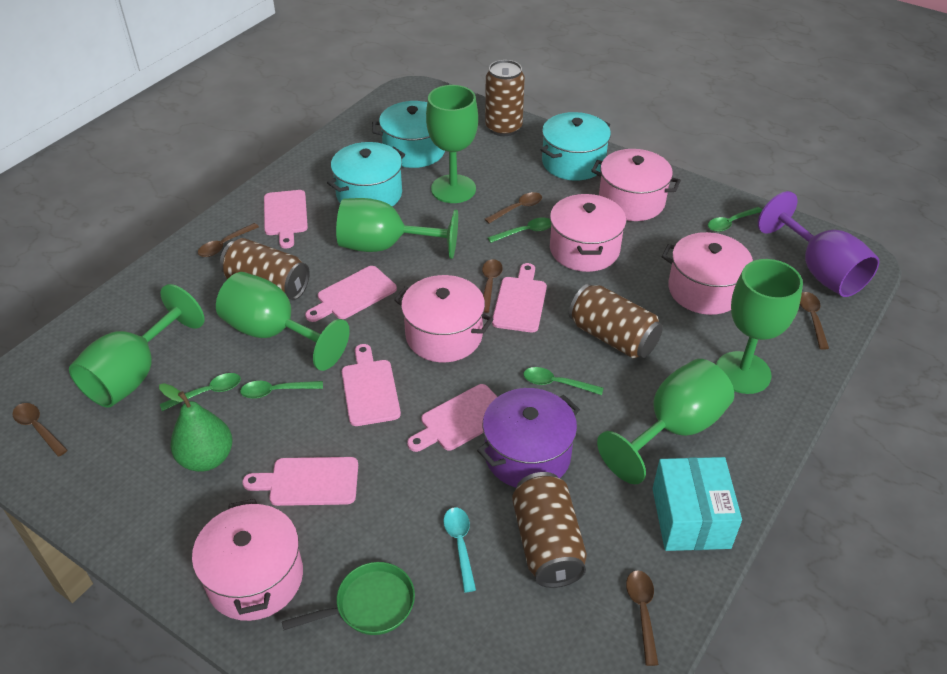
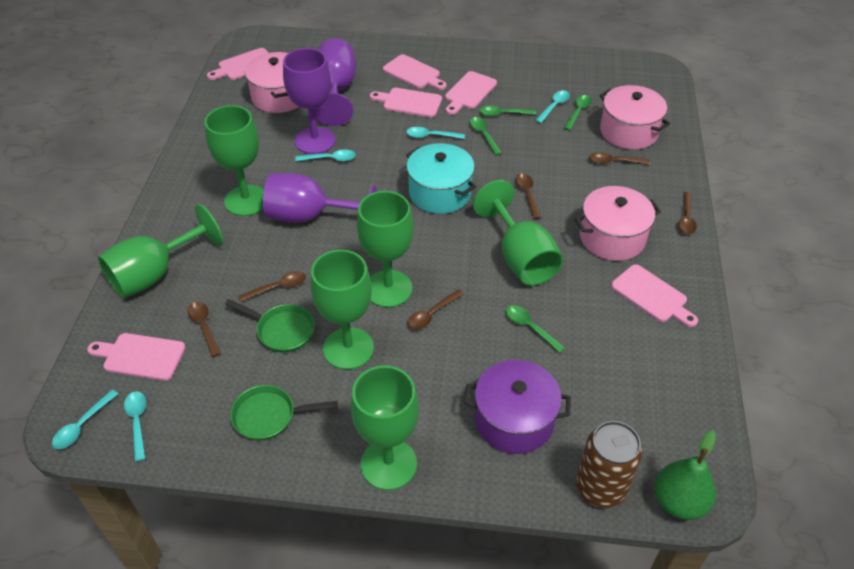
brown can: 4 -> 1
green pan: 1 -> 2
green spoon: 5 -> 4
pink pot: 5 -> 3
purple goblet: 1 -> 3
turquoise box: 1 -> 0
turquoise pot: 3 -> 1
turquoise spoon: 1 -> 5

